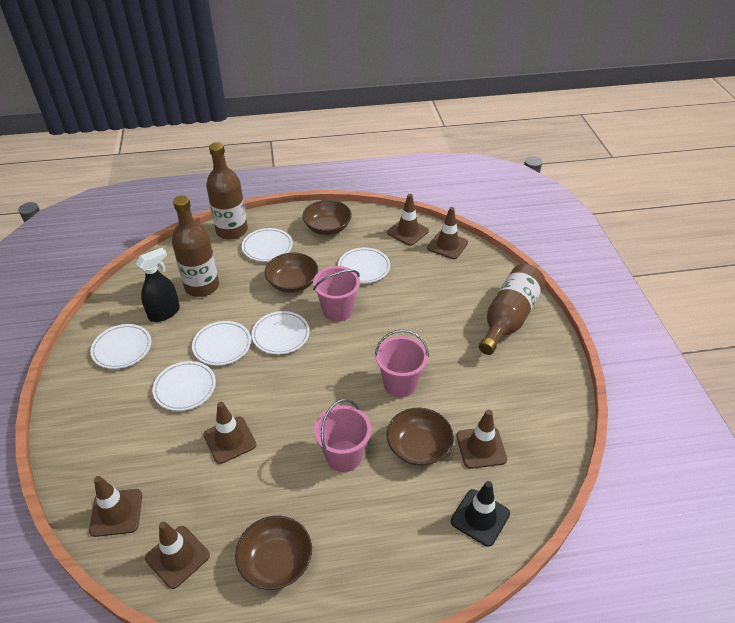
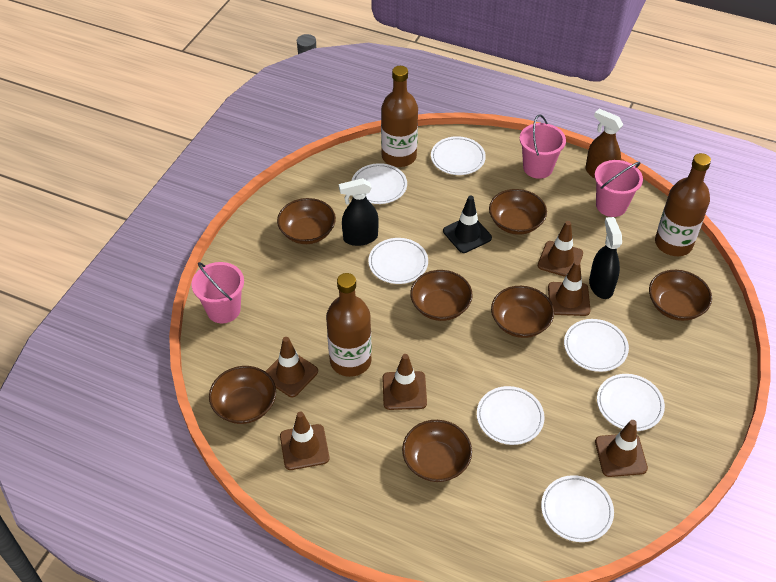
black spray bottle: 1 -> 2
brown bowl: 4 -> 7
brown spray bottle: 0 -> 1
white plate: 6 -> 7

